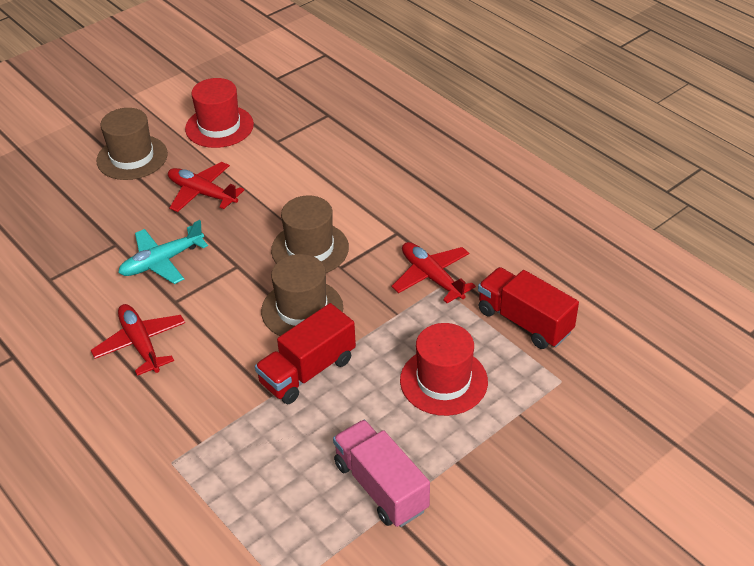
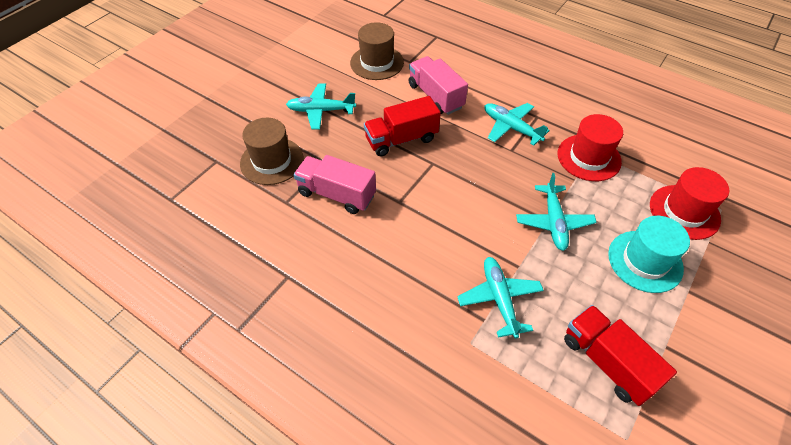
brown hat: 3 -> 2
pink truck: 1 -> 2
red plane: 3 -> 0
turquoise hat: 0 -> 1
turquoise plane: 1 -> 4

